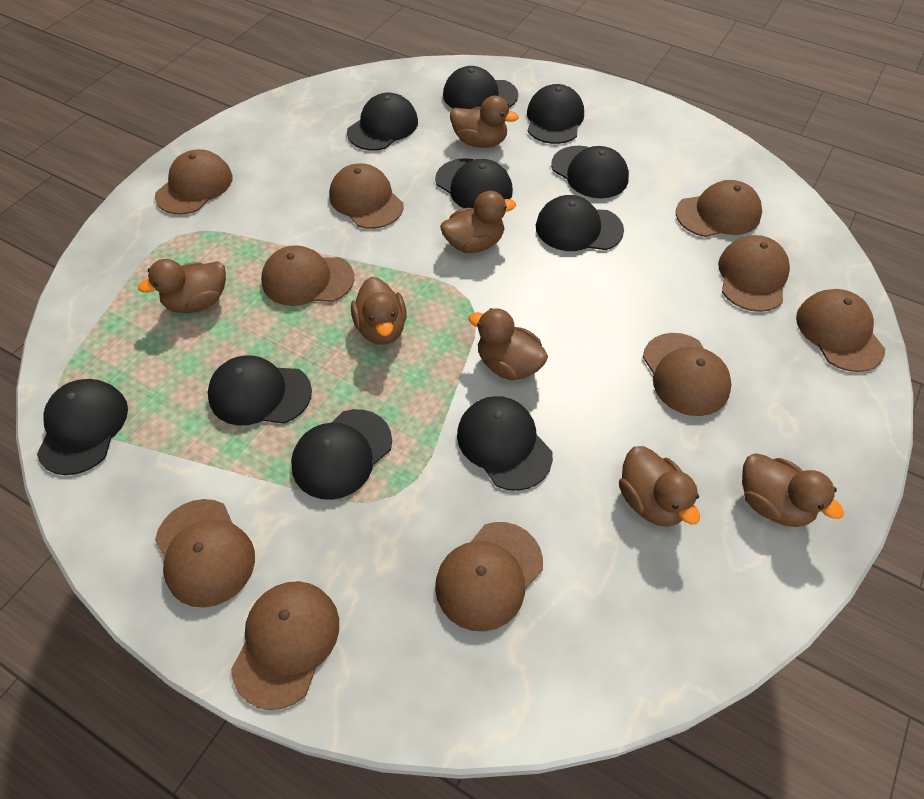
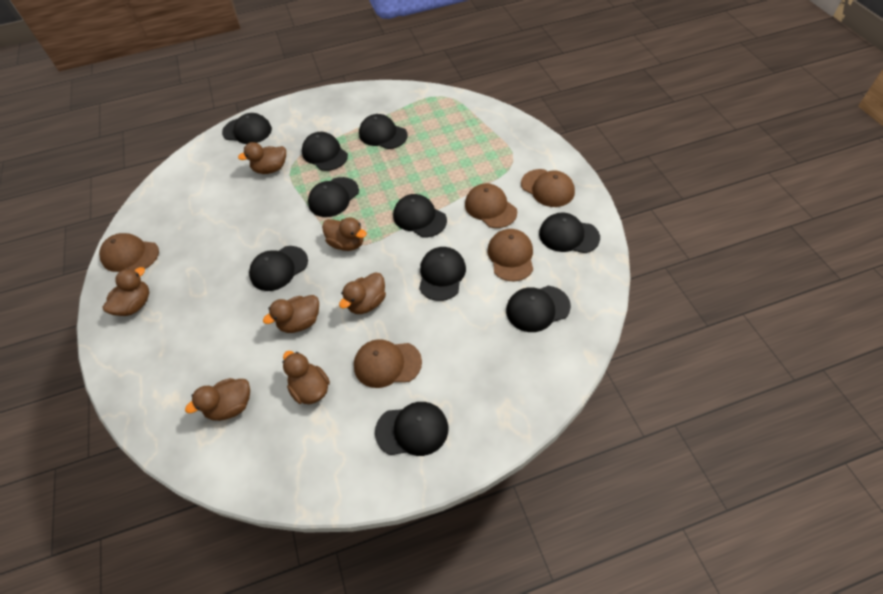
brown cap: 10 -> 5

